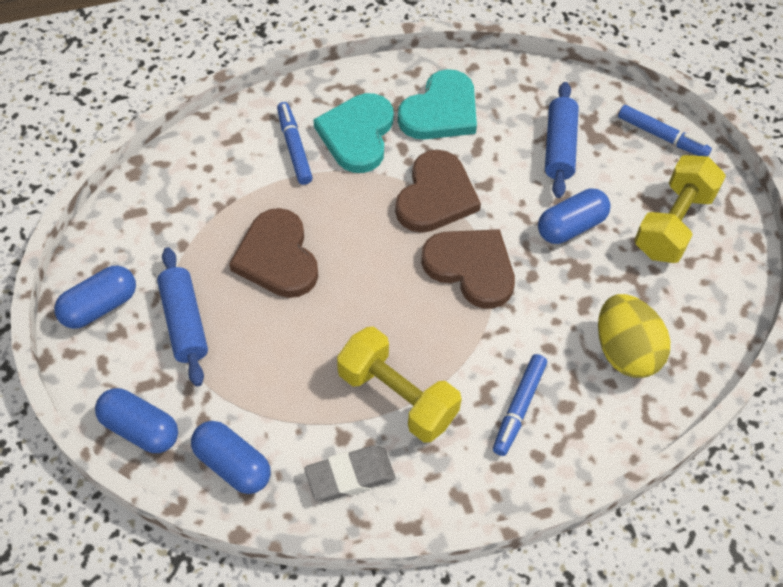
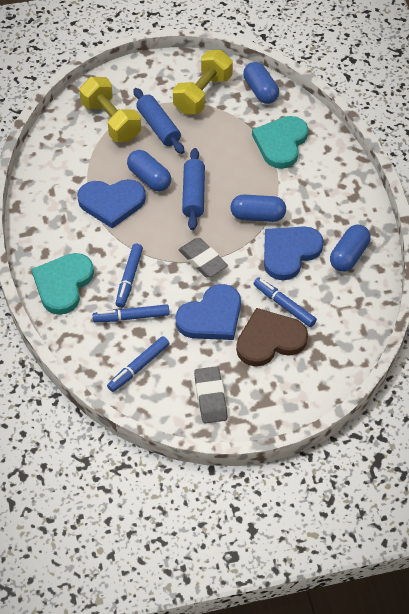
blue heart: 0 -> 3
blue marker: 3 -> 4
brown heart: 3 -> 1
grey eraser: 1 -> 2
yellow egg: 1 -> 0

